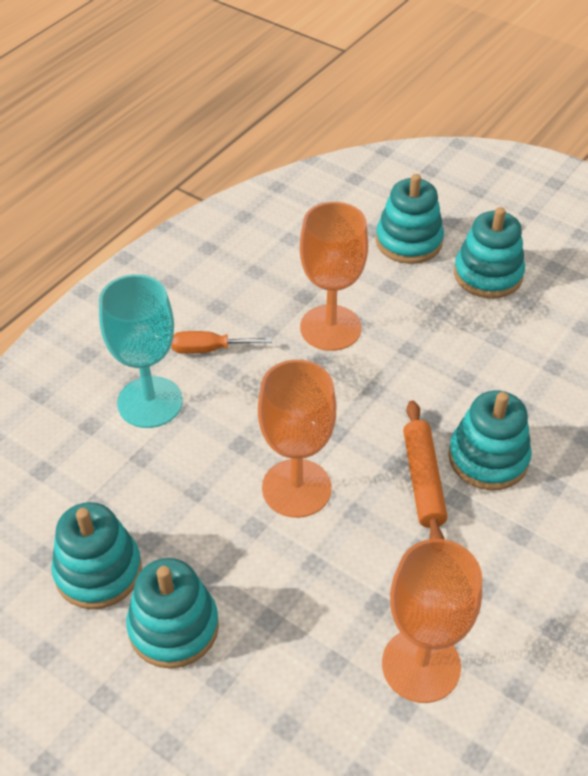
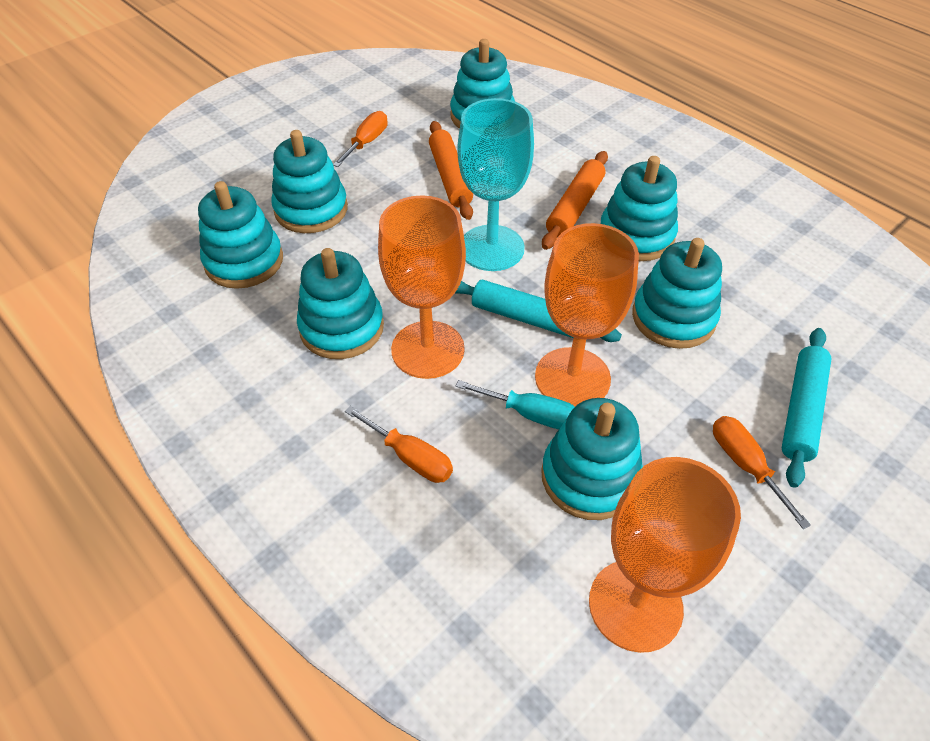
orange rolling pin: 1 -> 2
orange screwdriver: 1 -> 3
turquoise rolling pin: 0 -> 2
turquoise screwdriver: 0 -> 1
turquoise stacking toy: 5 -> 7

